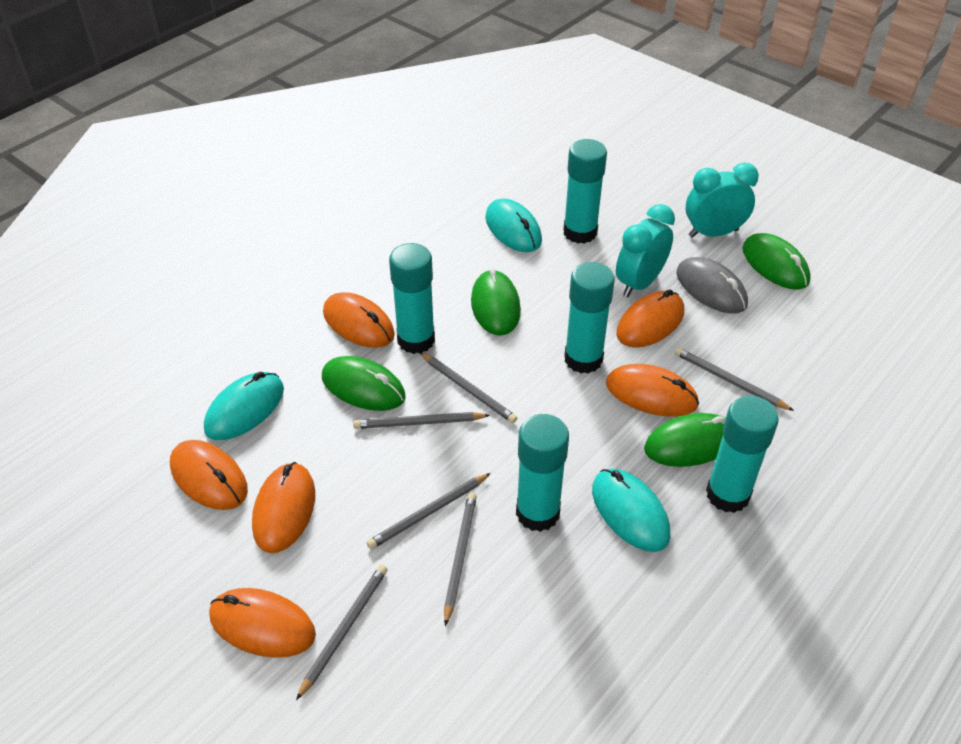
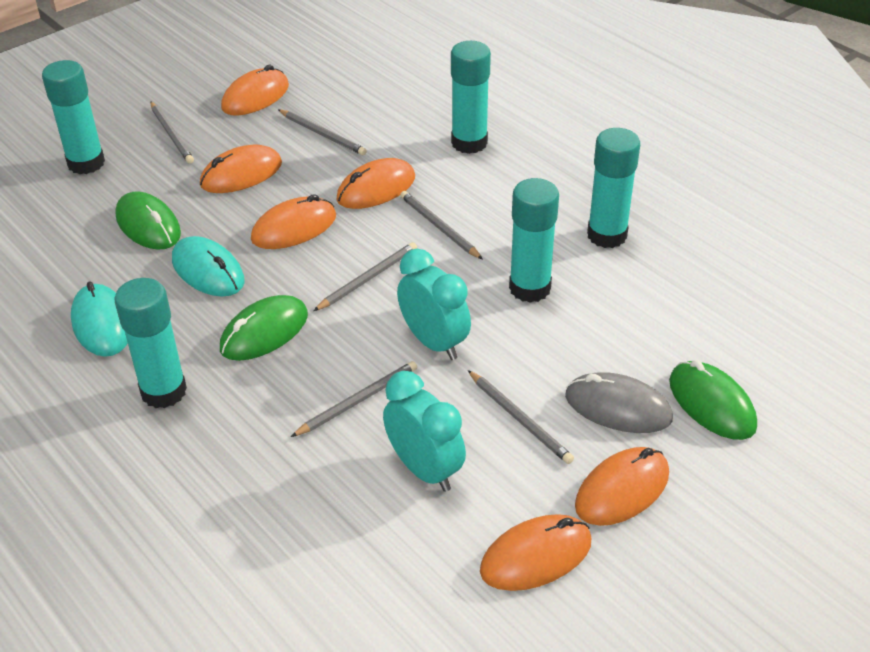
green mouse: 4 -> 3
turquoise mouse: 3 -> 2

